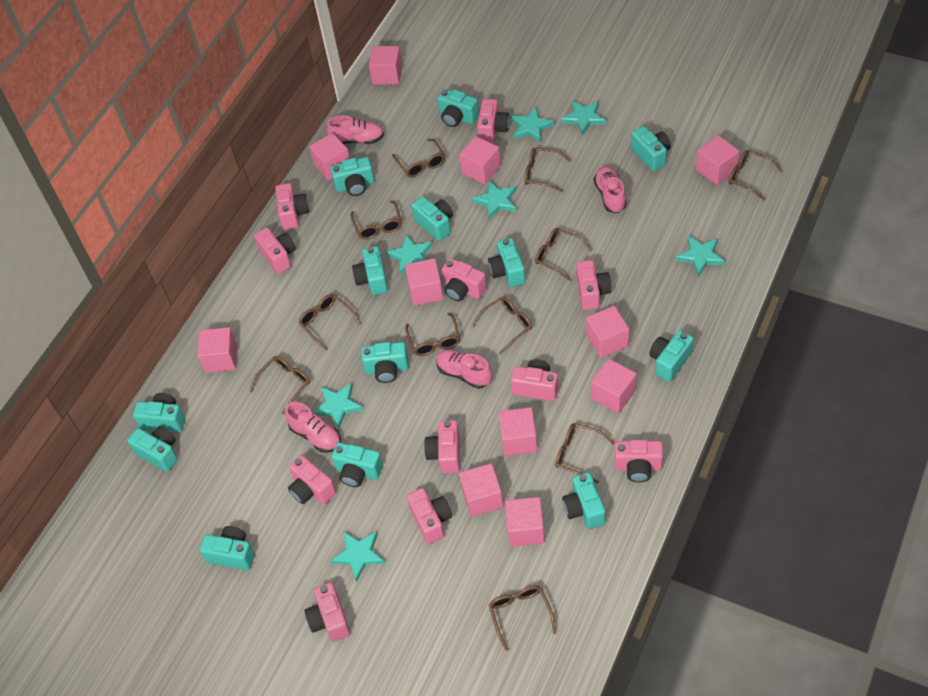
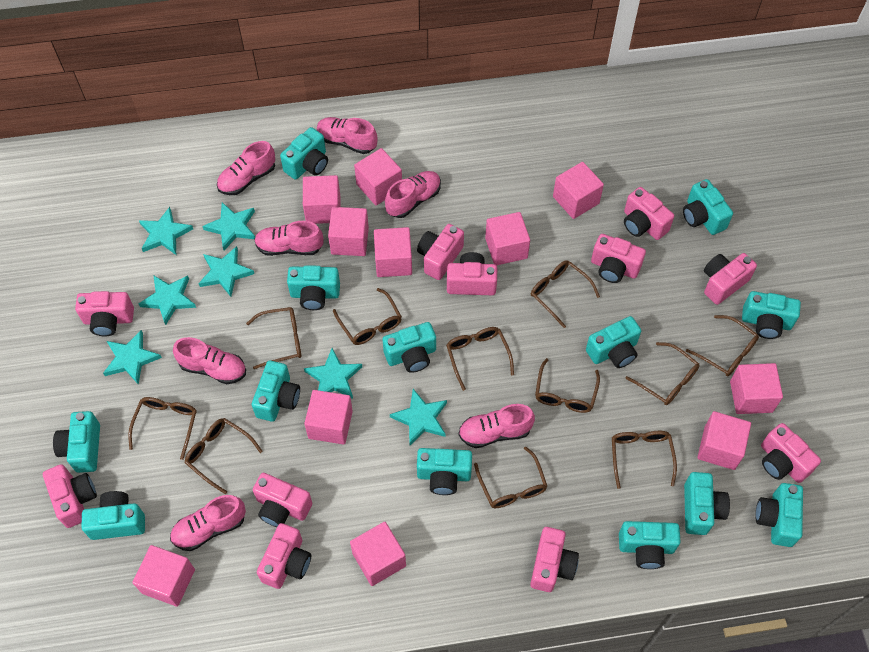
pink shoe: 4 -> 7

